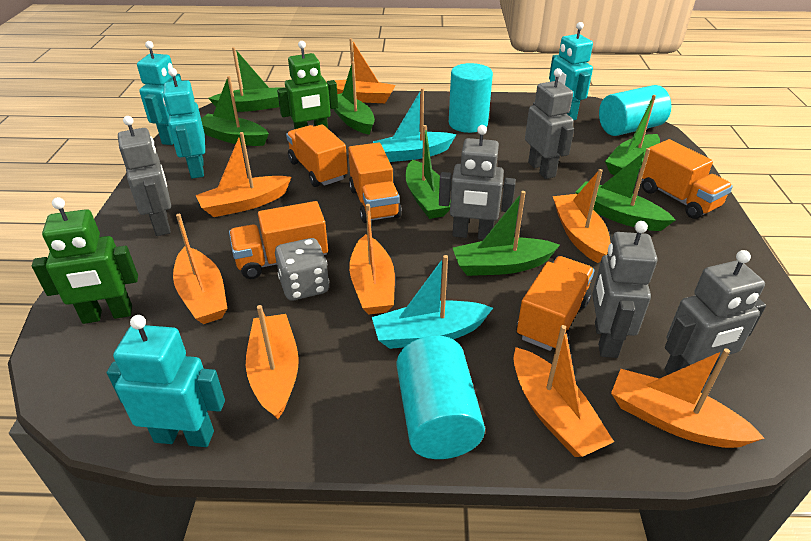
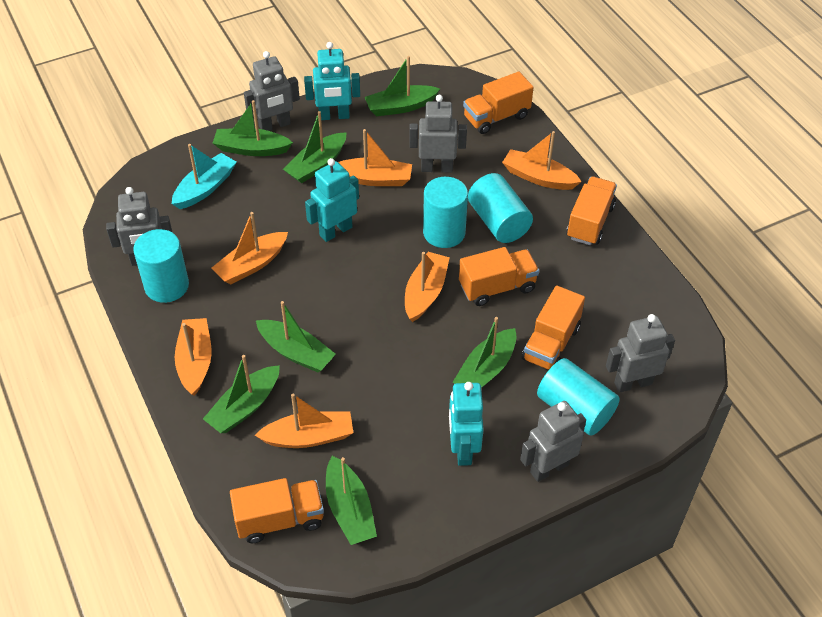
green robot: 2 -> 0
grey dice: 1 -> 0
orange boat: 8 -> 6
turquoise boat: 2 -> 1
turquoise cylinder: 3 -> 4
turquoise robot: 4 -> 3

